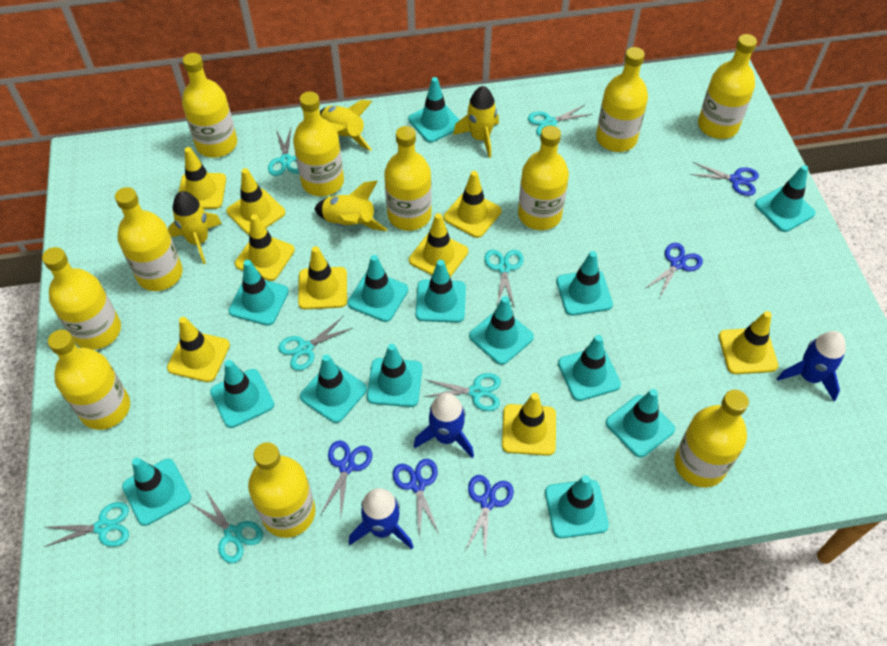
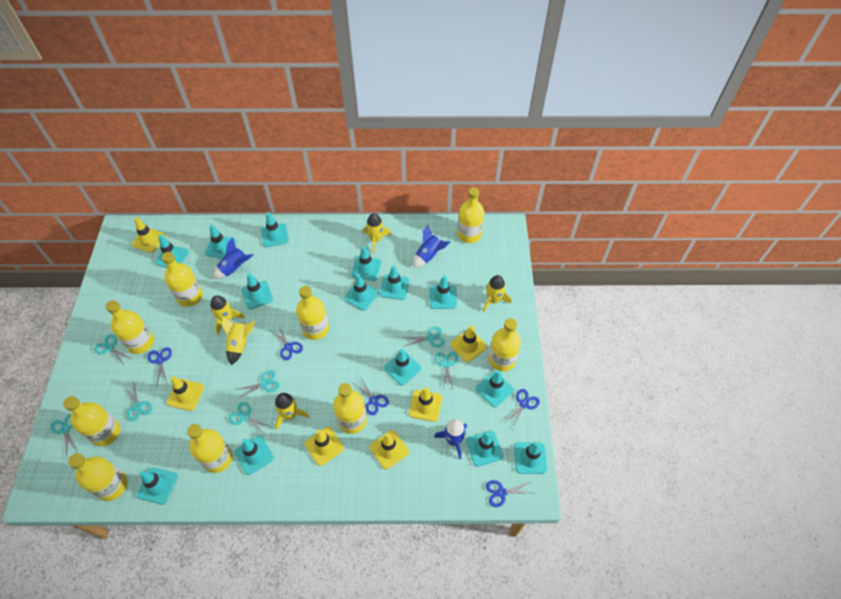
yellow bottle: 11 -> 9
yellow rocket: 4 -> 5
yellow traffic cone: 9 -> 6

